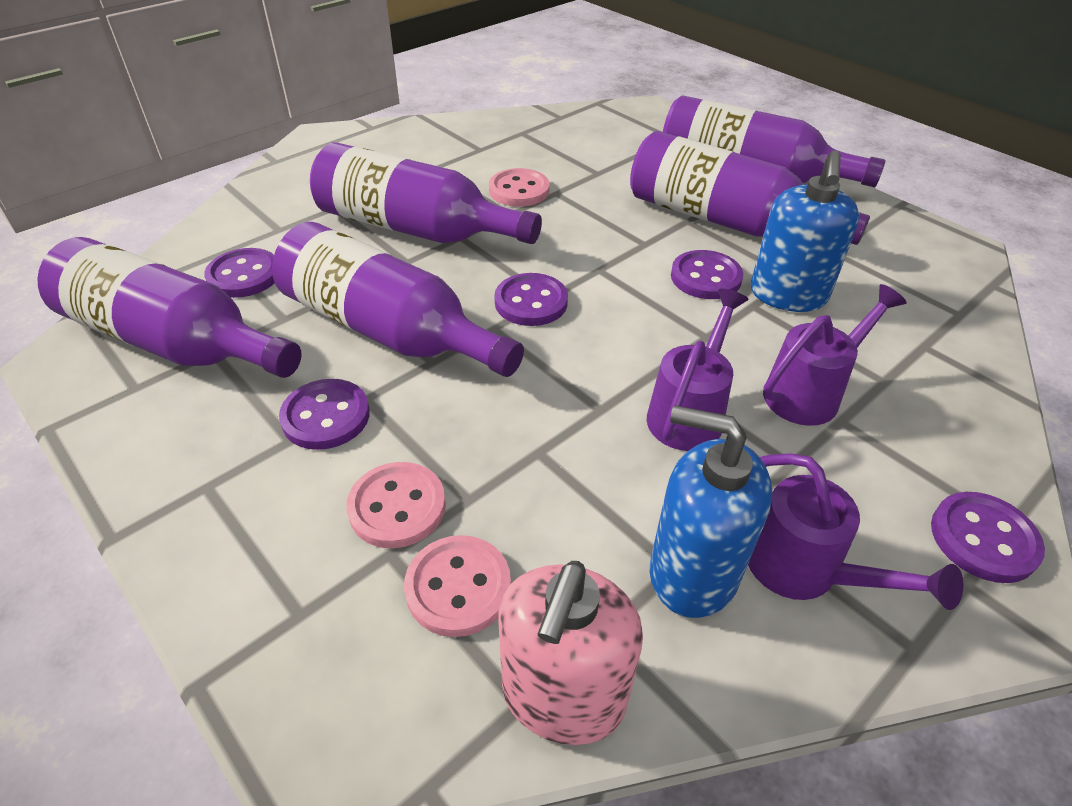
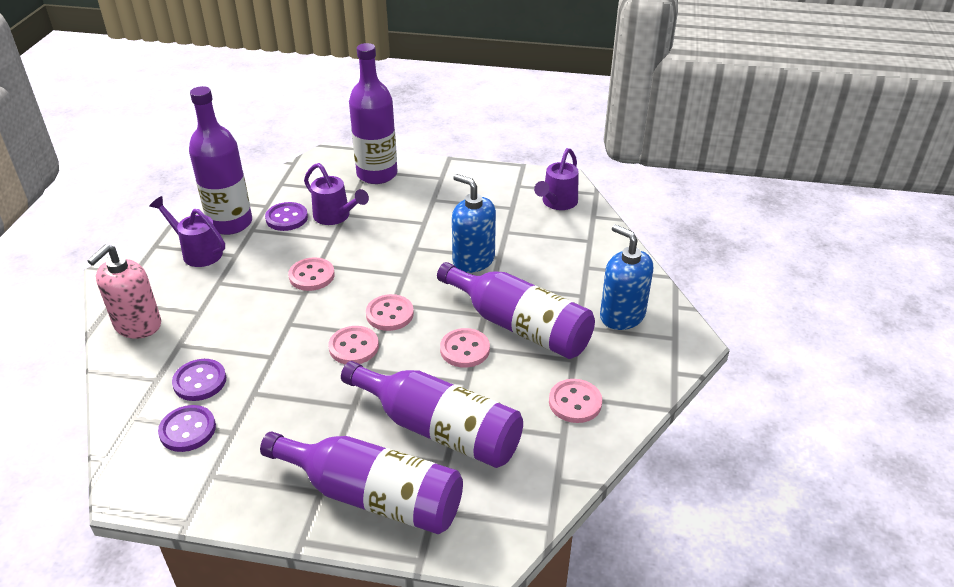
pink button: 3 -> 5
purple button: 5 -> 3

